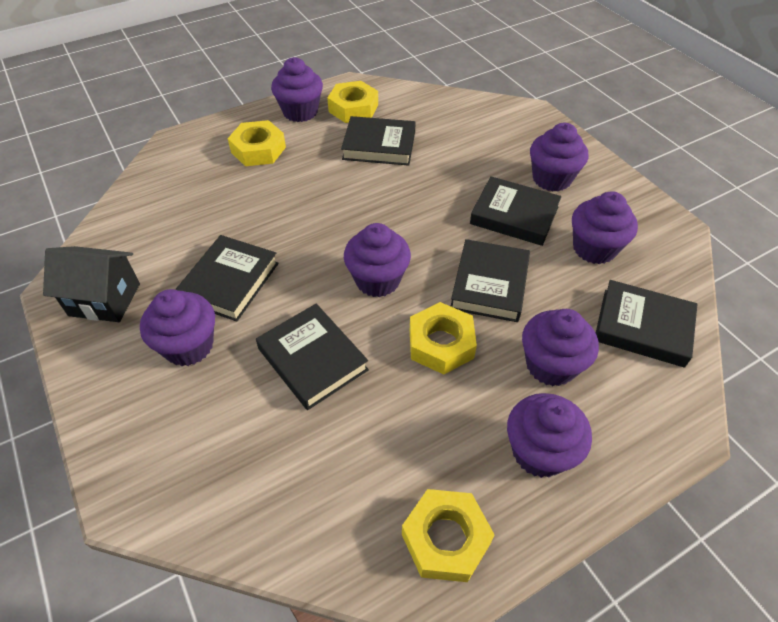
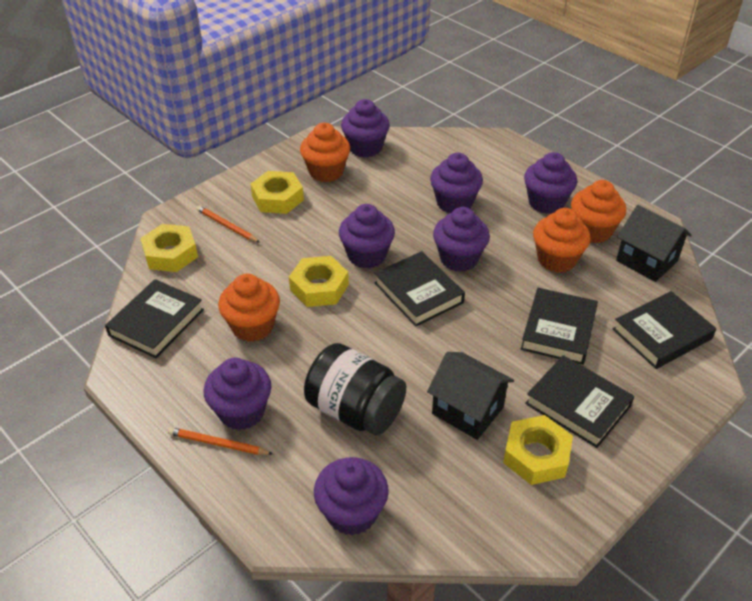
black book: 6 -> 5
black house: 1 -> 2
black jar: 0 -> 1
orange cupcake: 0 -> 4
orange pencil: 0 -> 2

